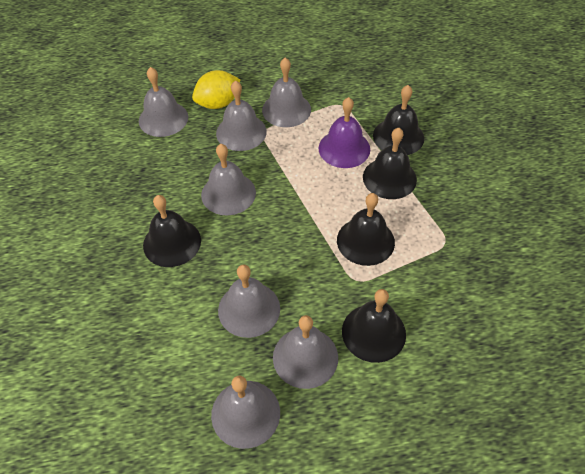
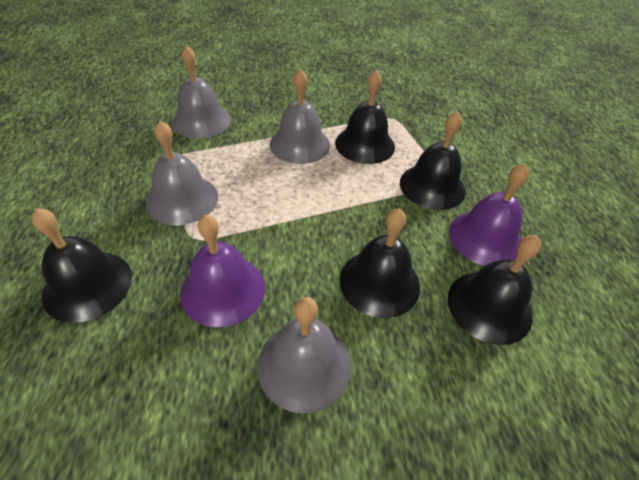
grey bell: 7 -> 4
purple bell: 1 -> 2
yellow lemon: 1 -> 0

